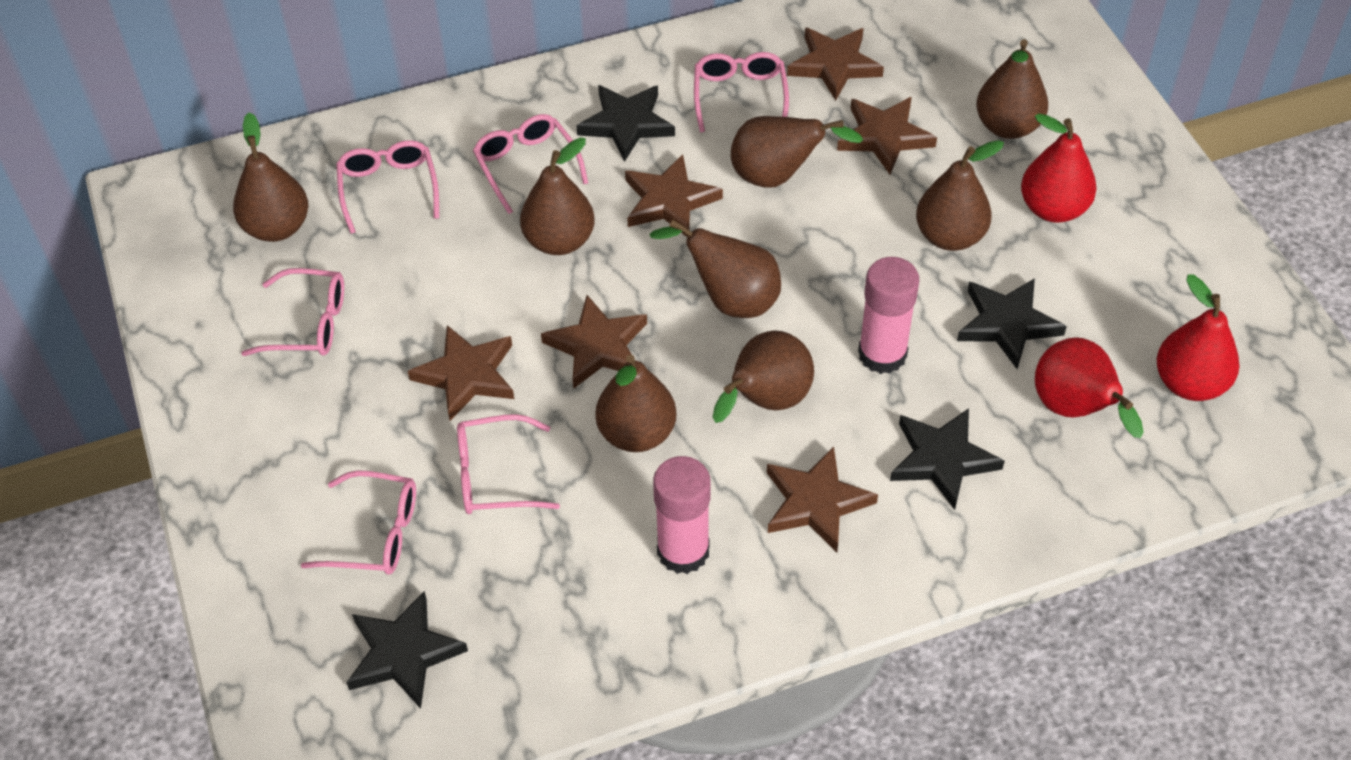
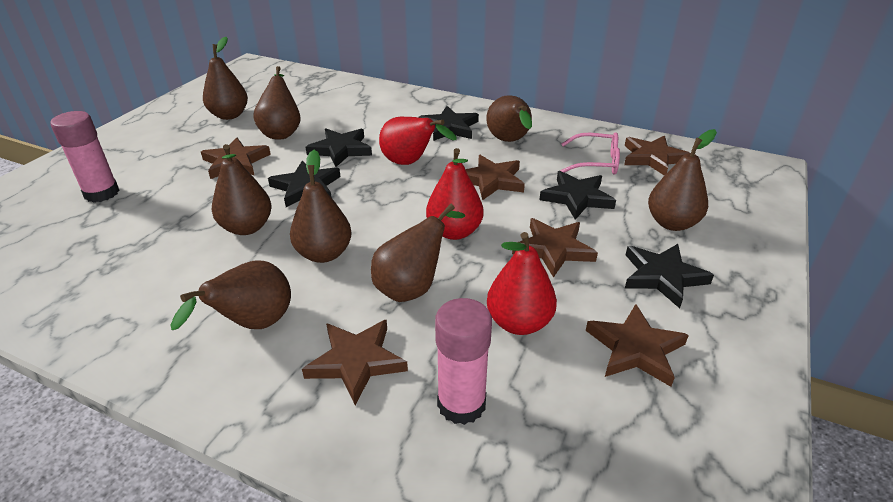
black star: 4 -> 5
pink glasses: 6 -> 1

